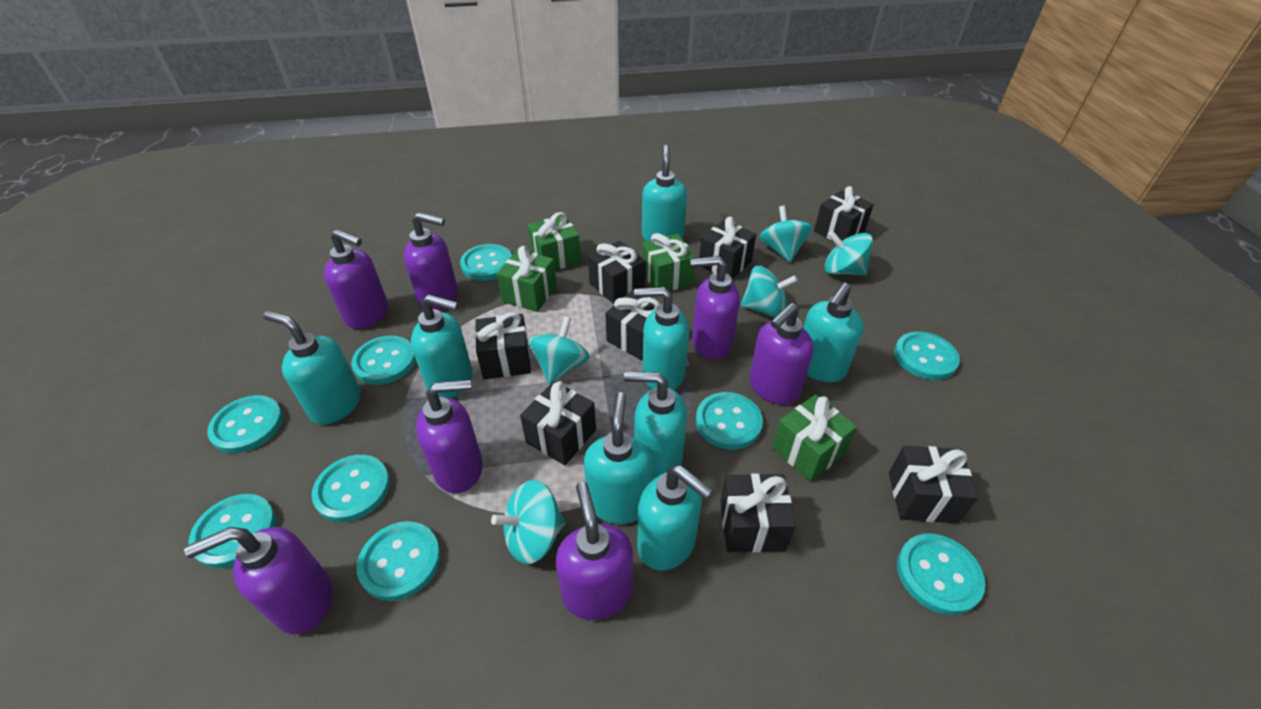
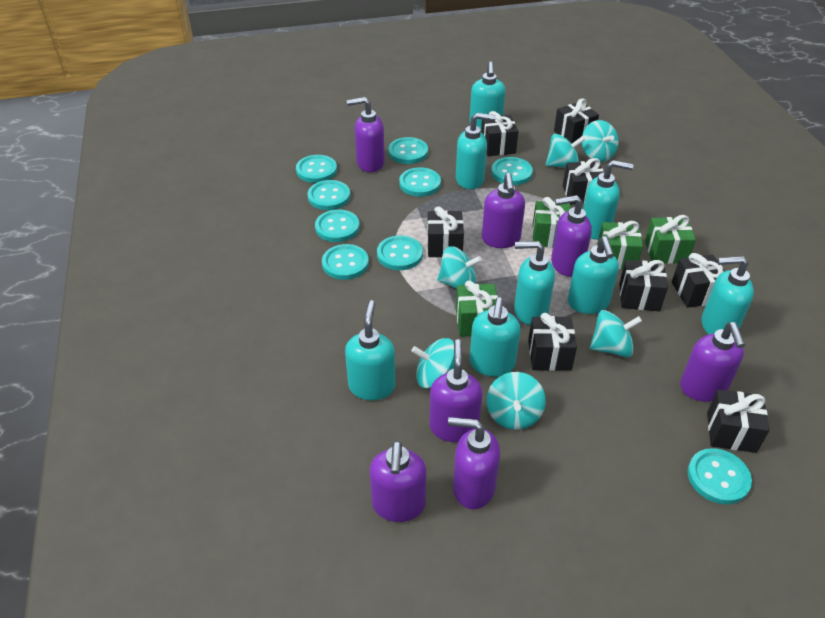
turquoise spinning top: 5 -> 6

